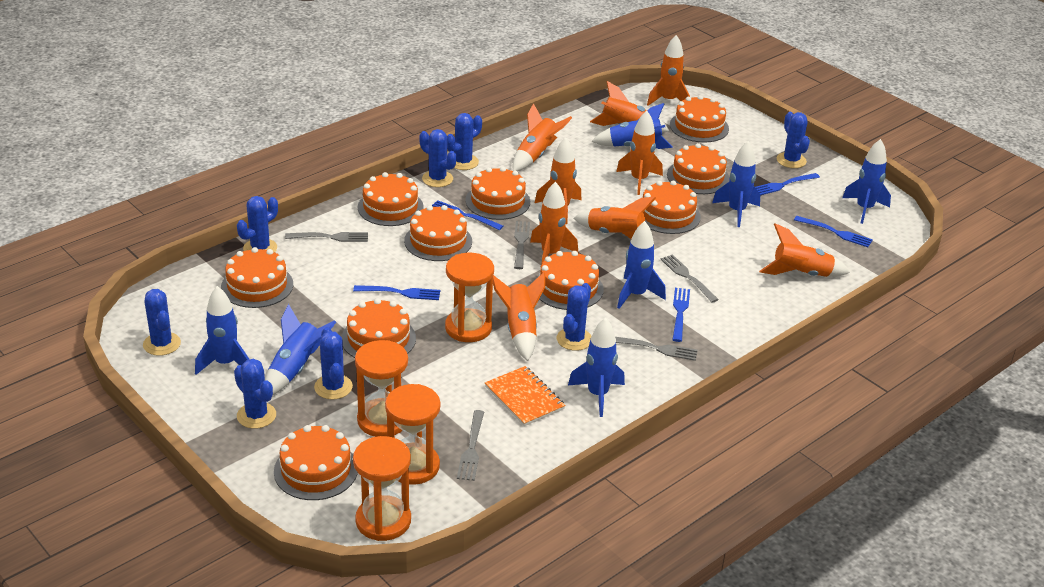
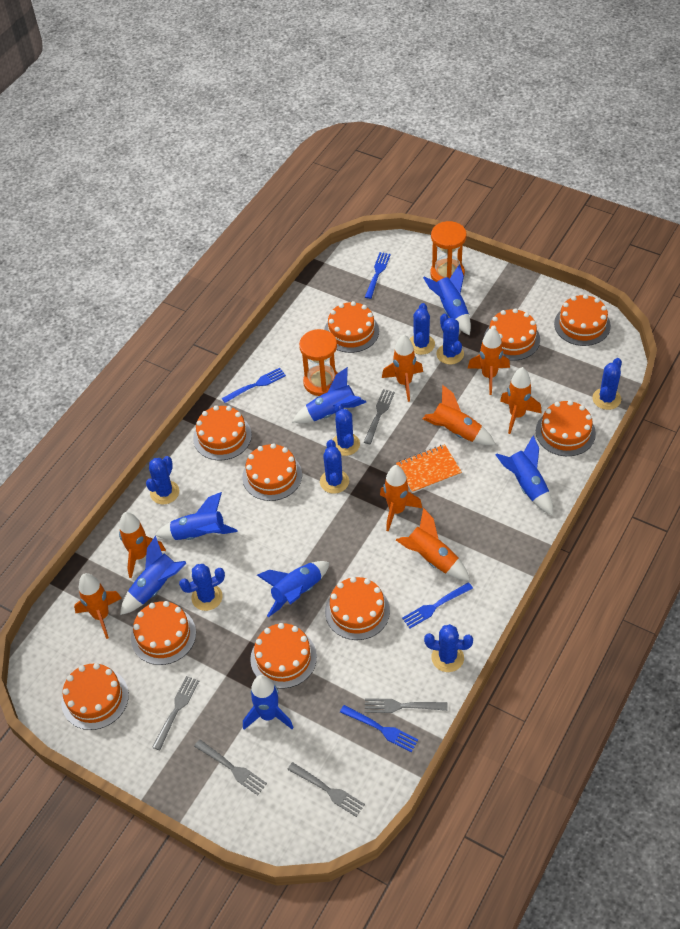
blue fork: 5 -> 4
orange hourglass: 4 -> 2
orange rocket: 9 -> 8

